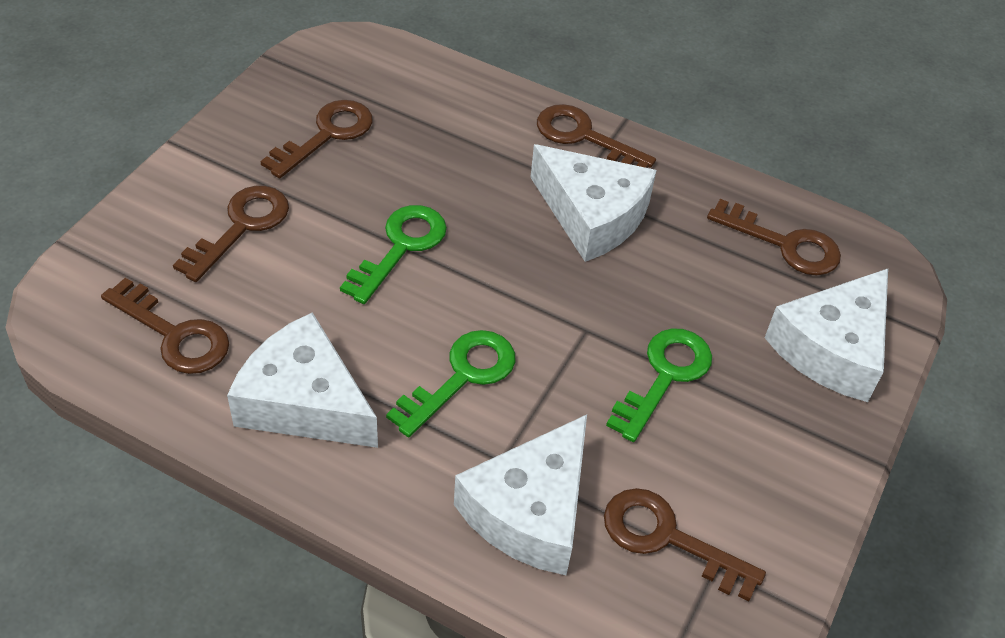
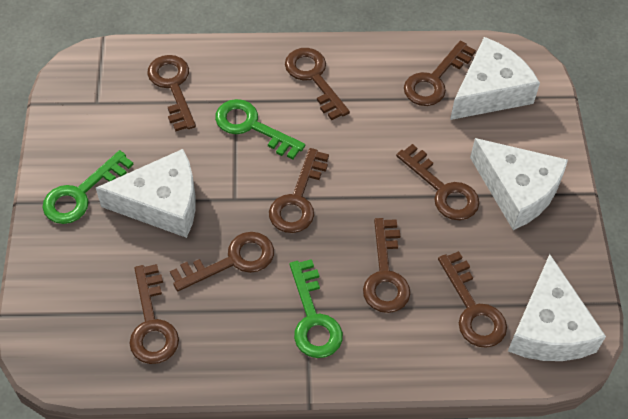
brown key: 6 -> 9

